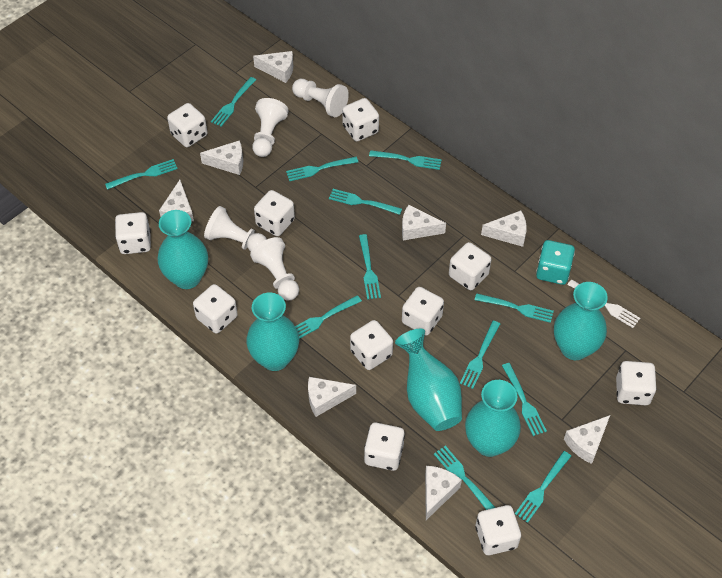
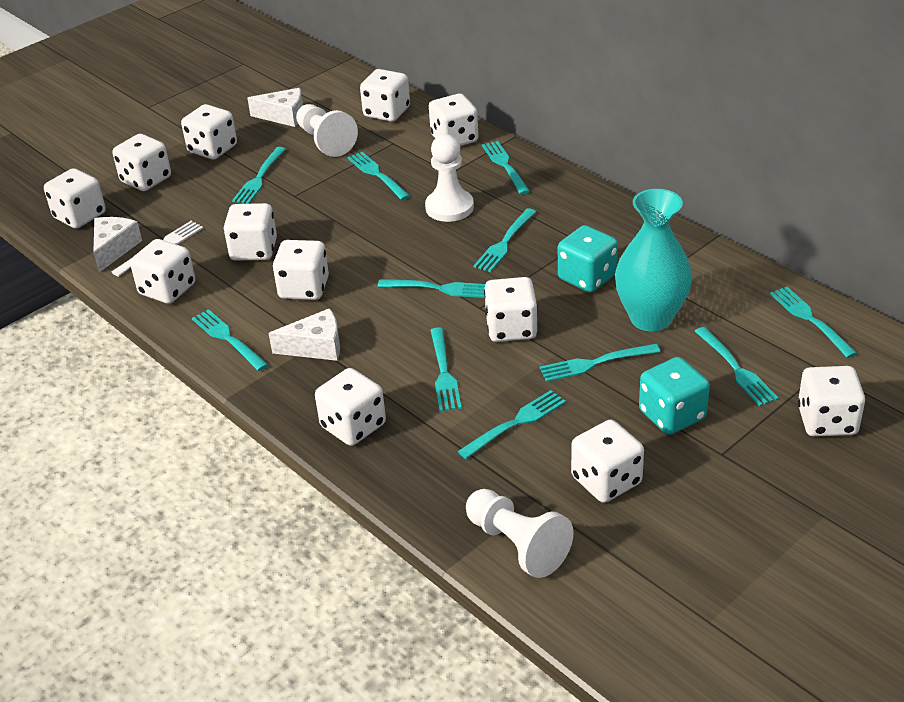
turquoise dice: 1 -> 2
turquoise fork: 12 -> 11
turquoise vase: 5 -> 1
white cheese: 8 -> 3
white dice: 11 -> 12
white pawn: 4 -> 3

